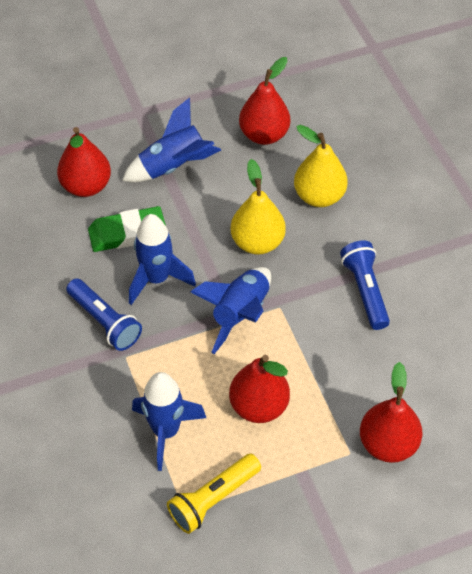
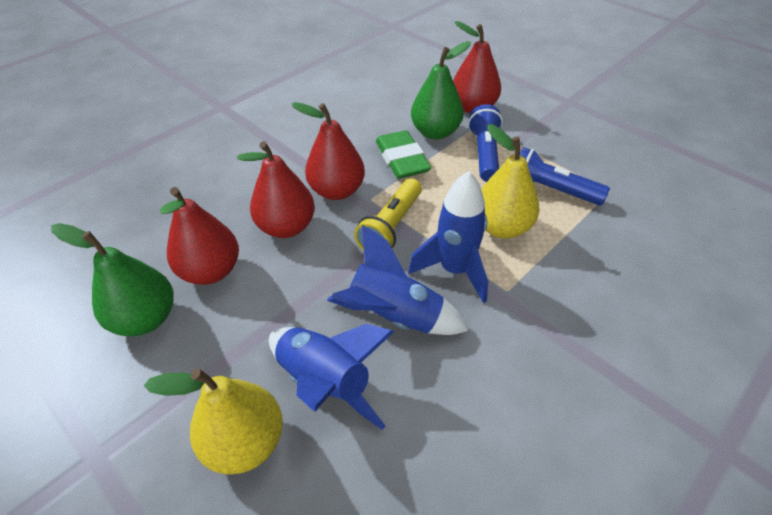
blue rocket: 4 -> 3
green pear: 0 -> 2

